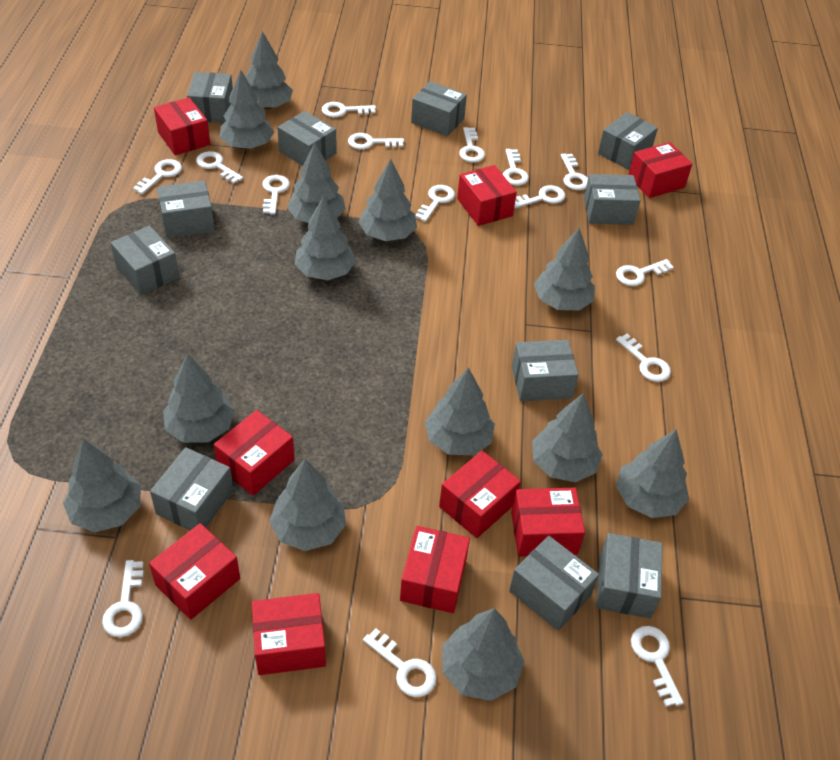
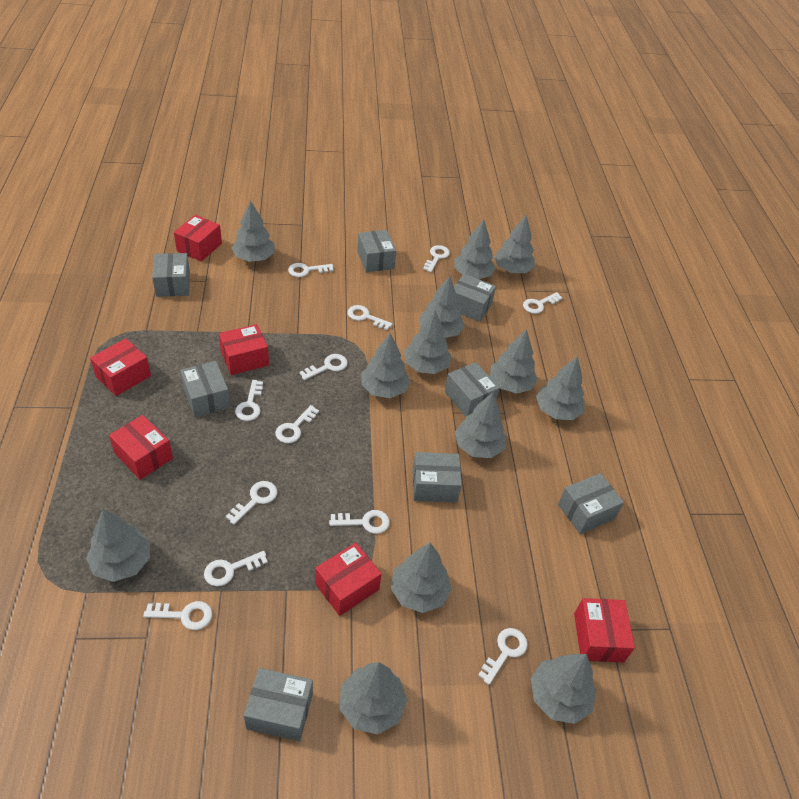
grey box: 11 -> 8
red box: 9 -> 6
white key: 15 -> 12

